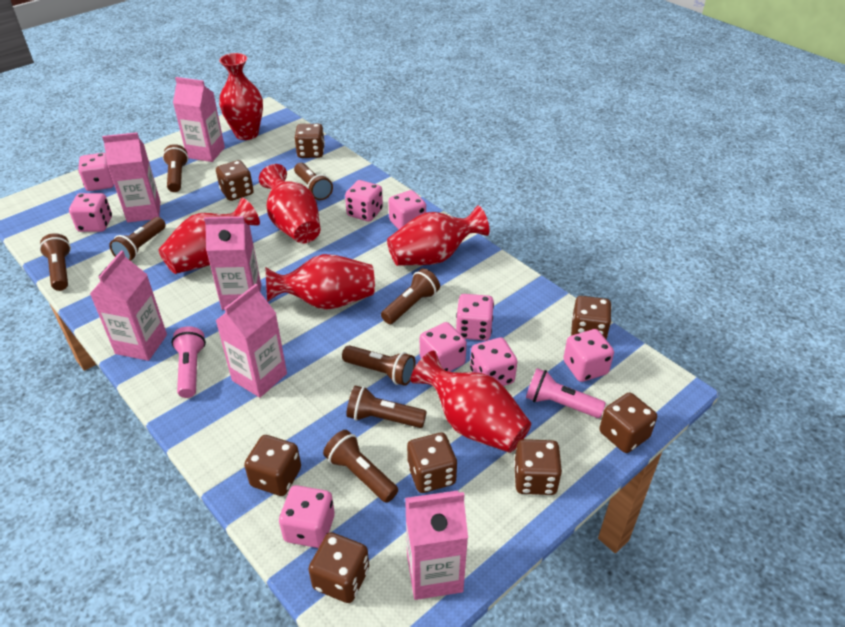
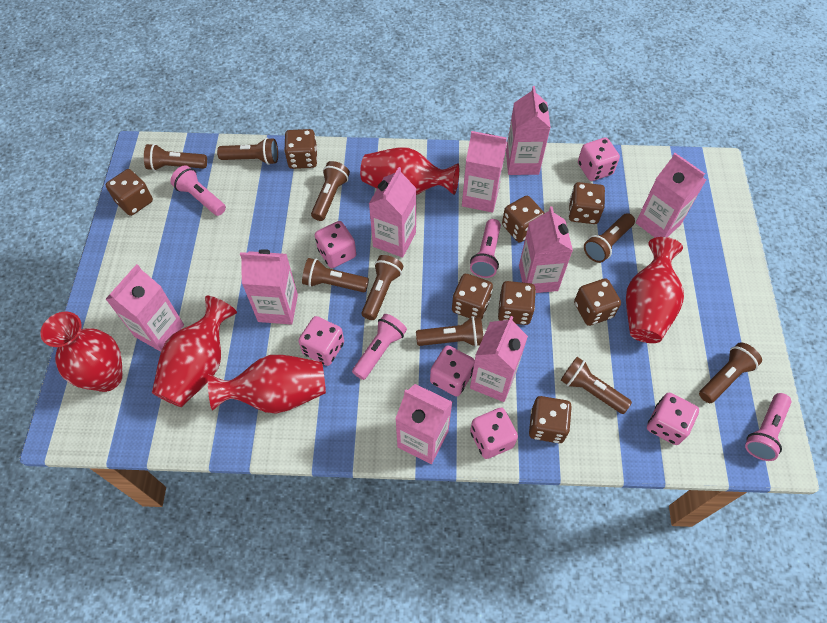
brown flashlight: 8 -> 9
pink carton: 6 -> 9
pink dice: 9 -> 6
pink flashlight: 2 -> 4
red vase: 6 -> 5

